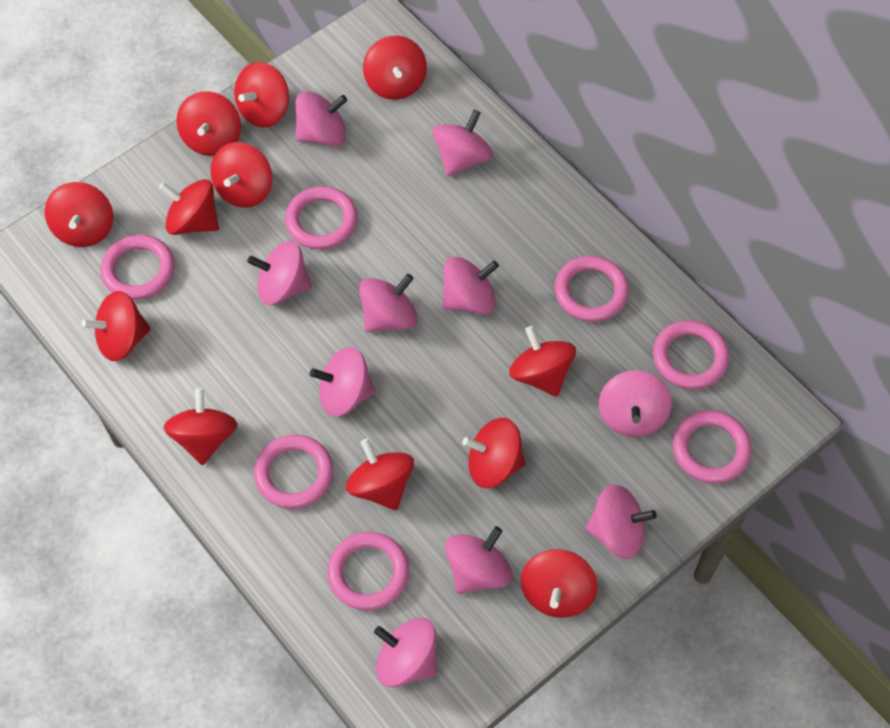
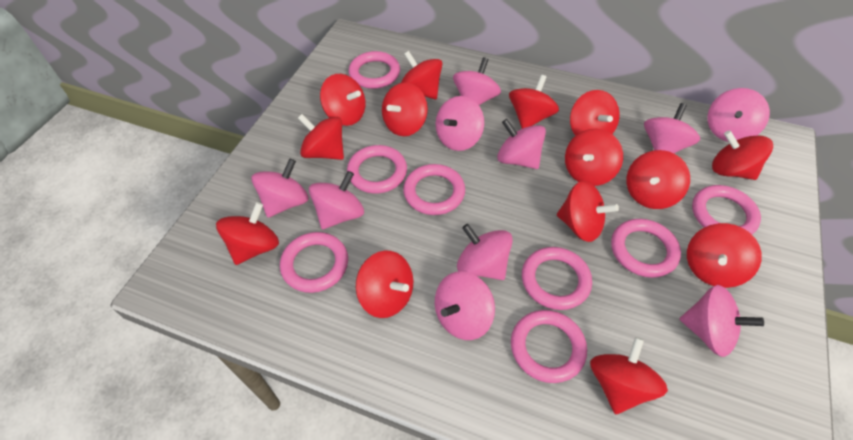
pink ring: 7 -> 8
red spinning top: 12 -> 14

